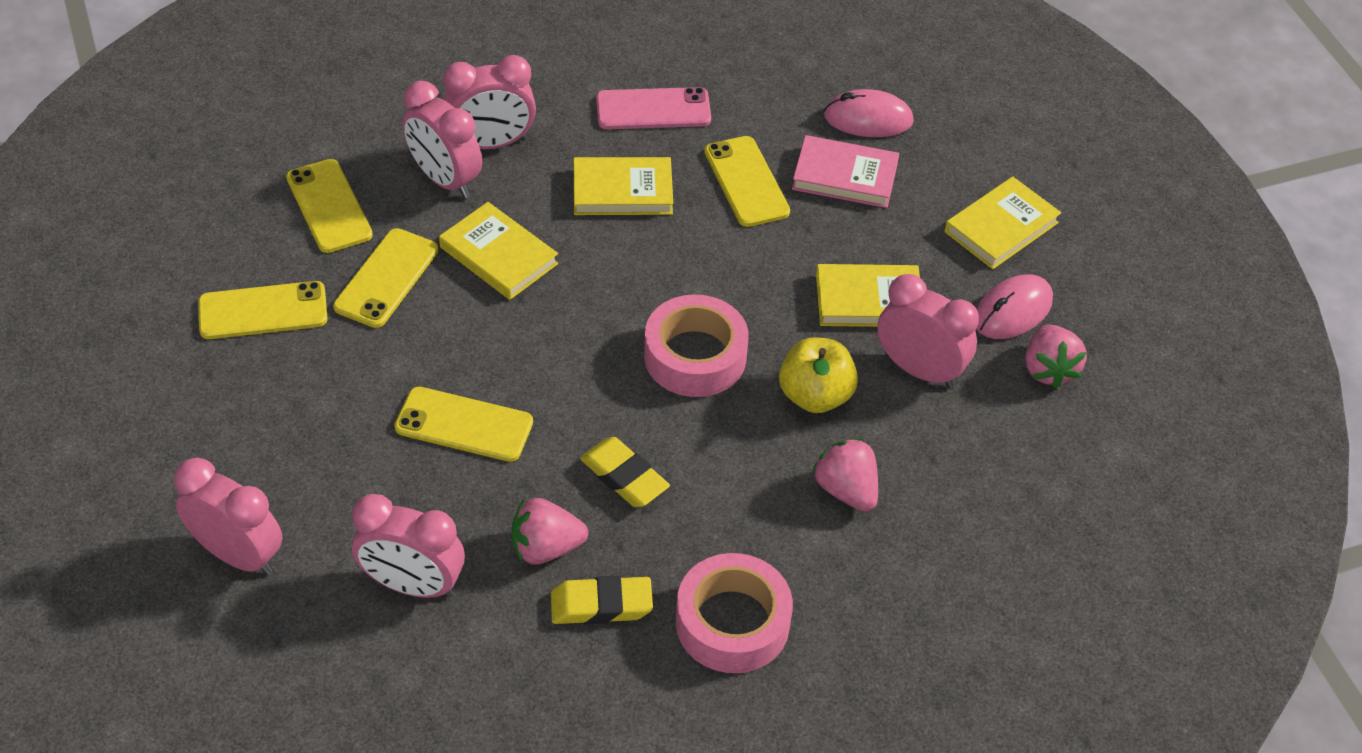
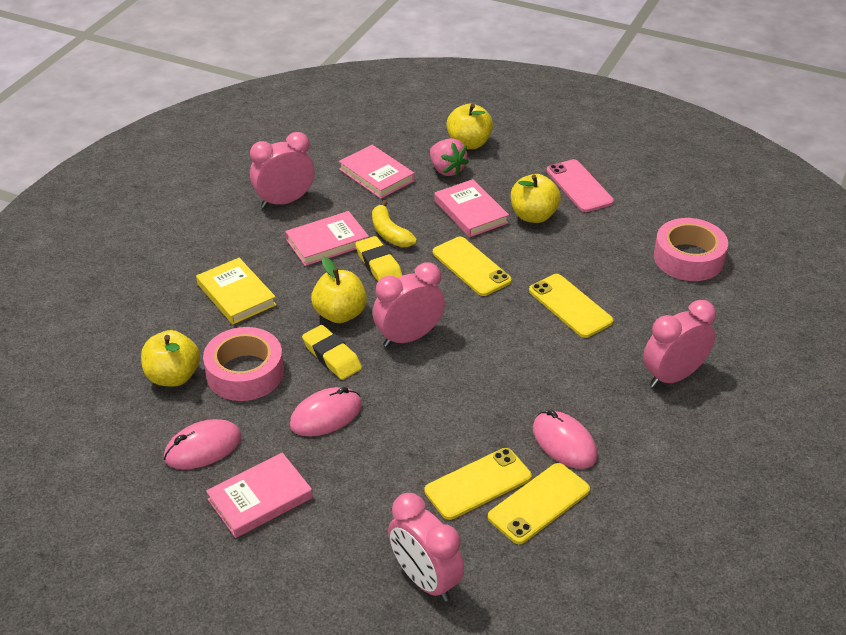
pink book: 1 -> 4
pink clock: 5 -> 4
pink mouse: 2 -> 3
pink strawberry: 3 -> 1
yellow apple: 1 -> 4
yellow banana: 0 -> 1
yellow book: 4 -> 1
yellow phone: 5 -> 4

